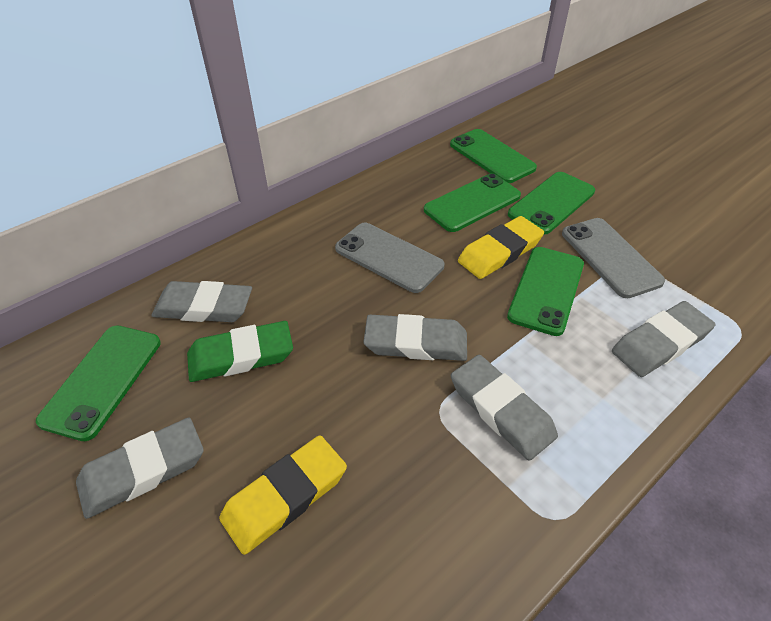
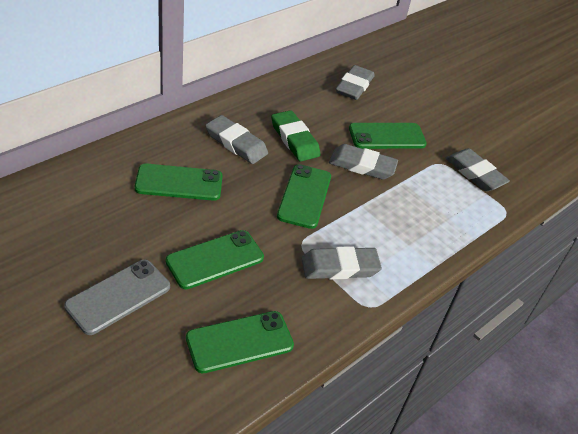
grey phone: 2 -> 1
yellow eraser: 2 -> 0

